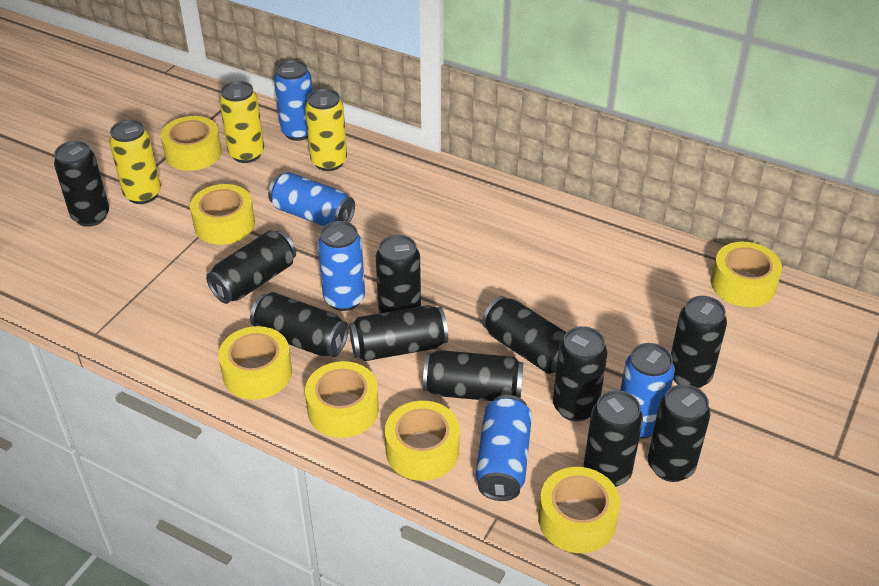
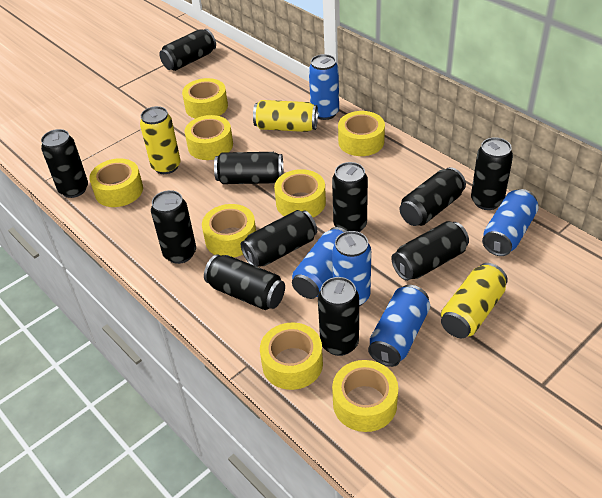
yellow tape: 7 -> 8

